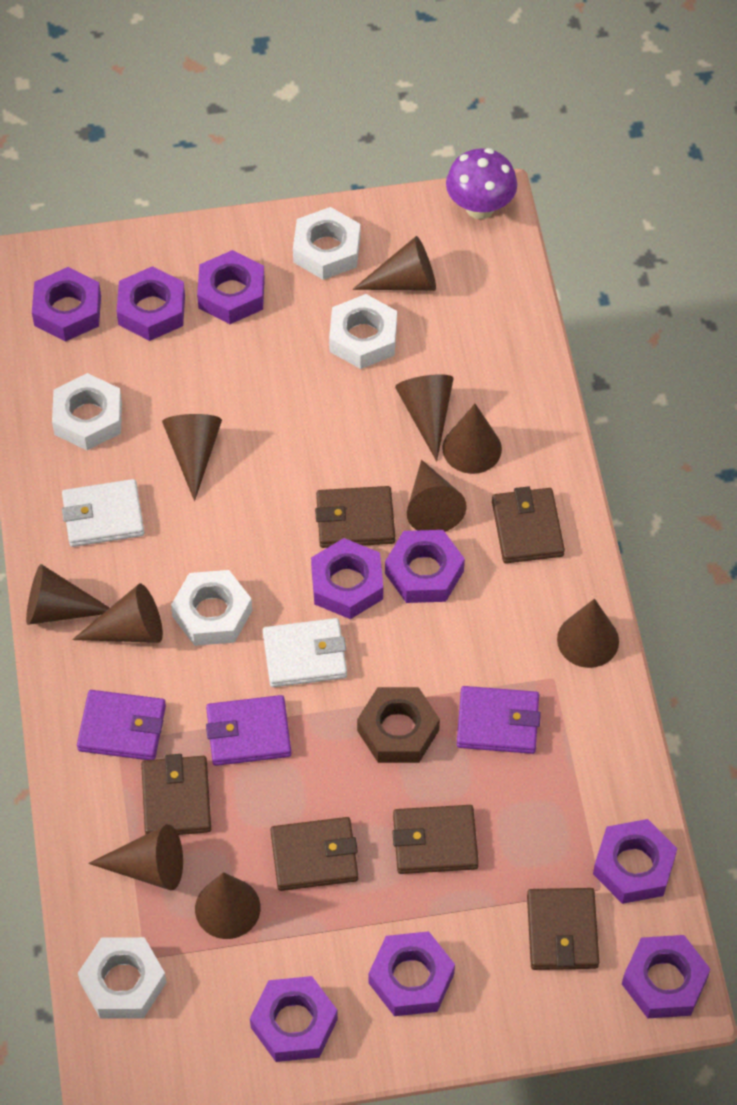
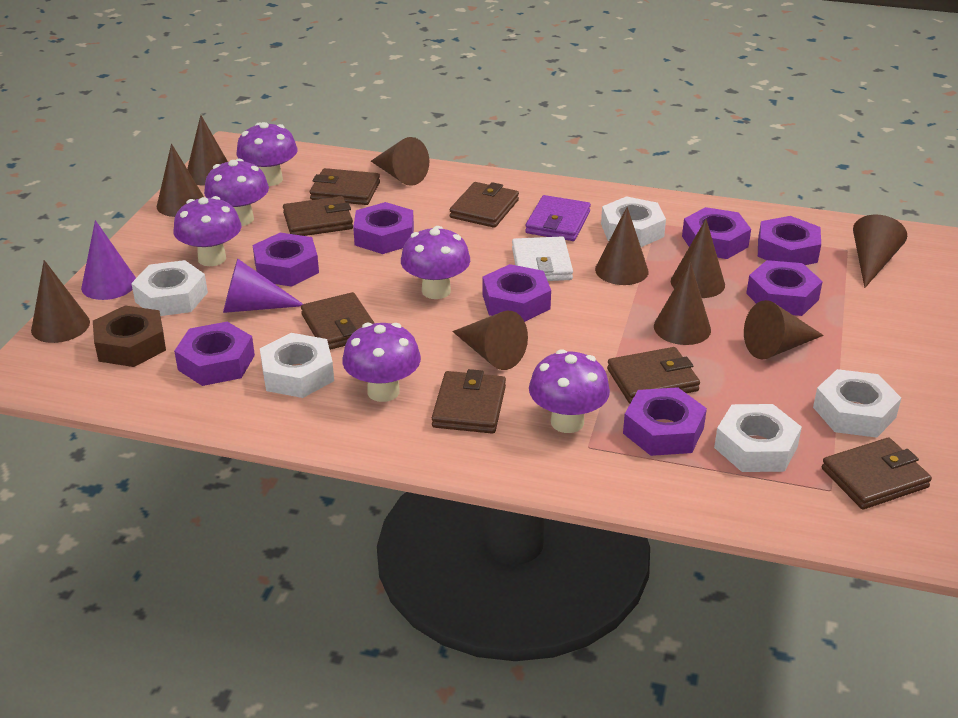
brown wallet: 6 -> 7
purple cone: 0 -> 2
purple mushroom: 1 -> 6
purple nut: 9 -> 8
purple wallet: 3 -> 1
white wallet: 2 -> 1

